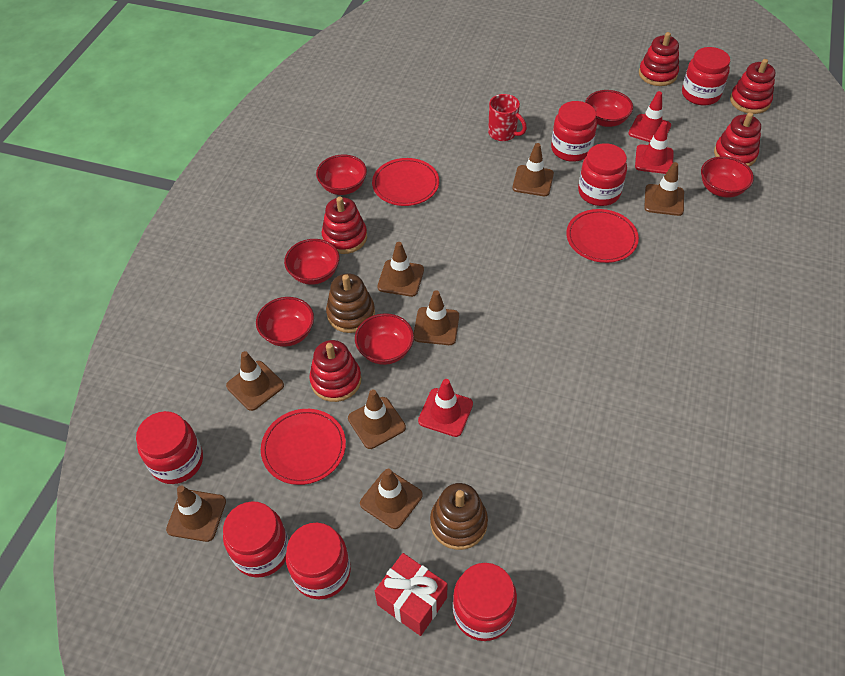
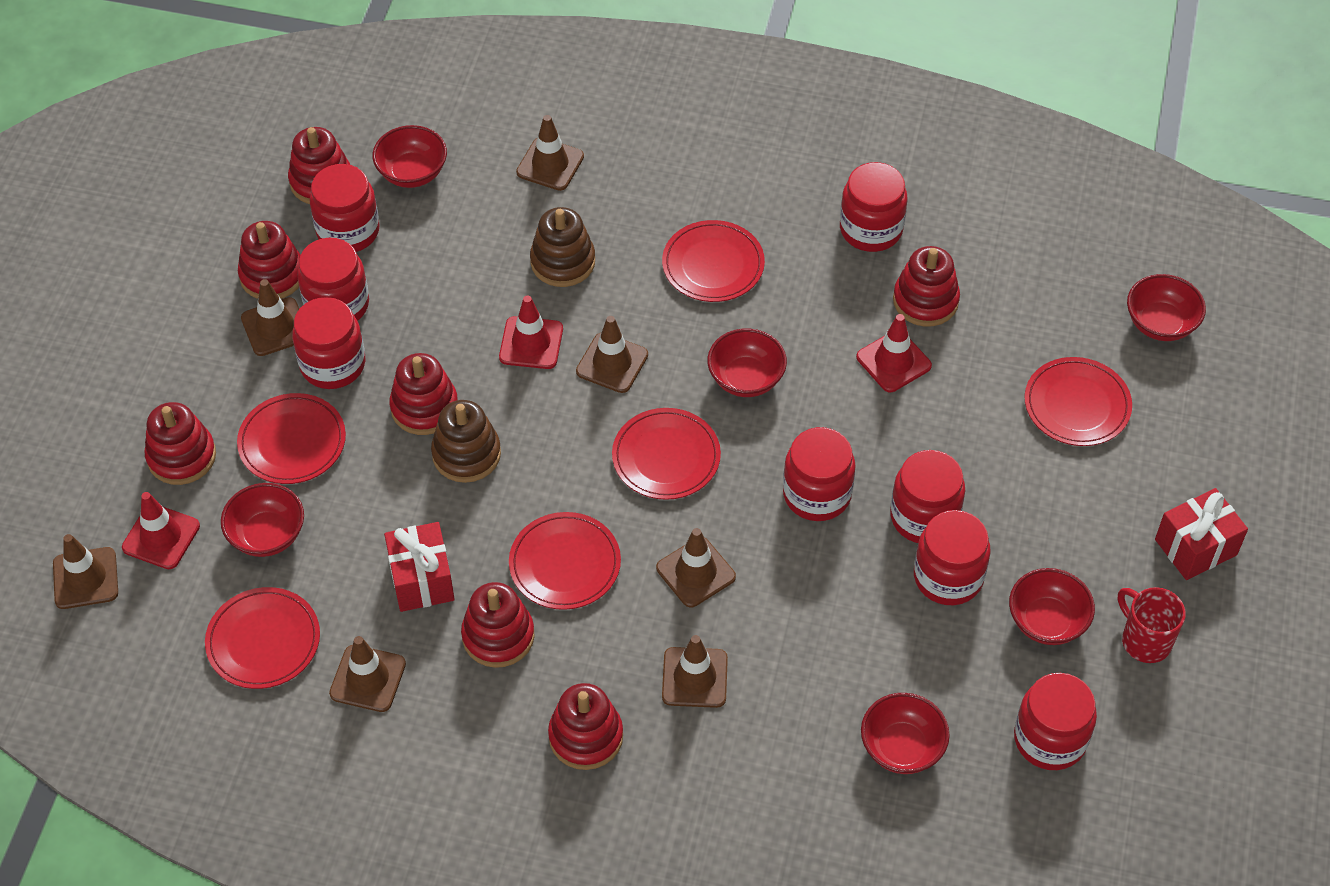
brown traffic cone: 8 -> 7
red gift: 1 -> 2
red jar: 7 -> 8
red plate: 3 -> 6
red stacking toy: 5 -> 7

